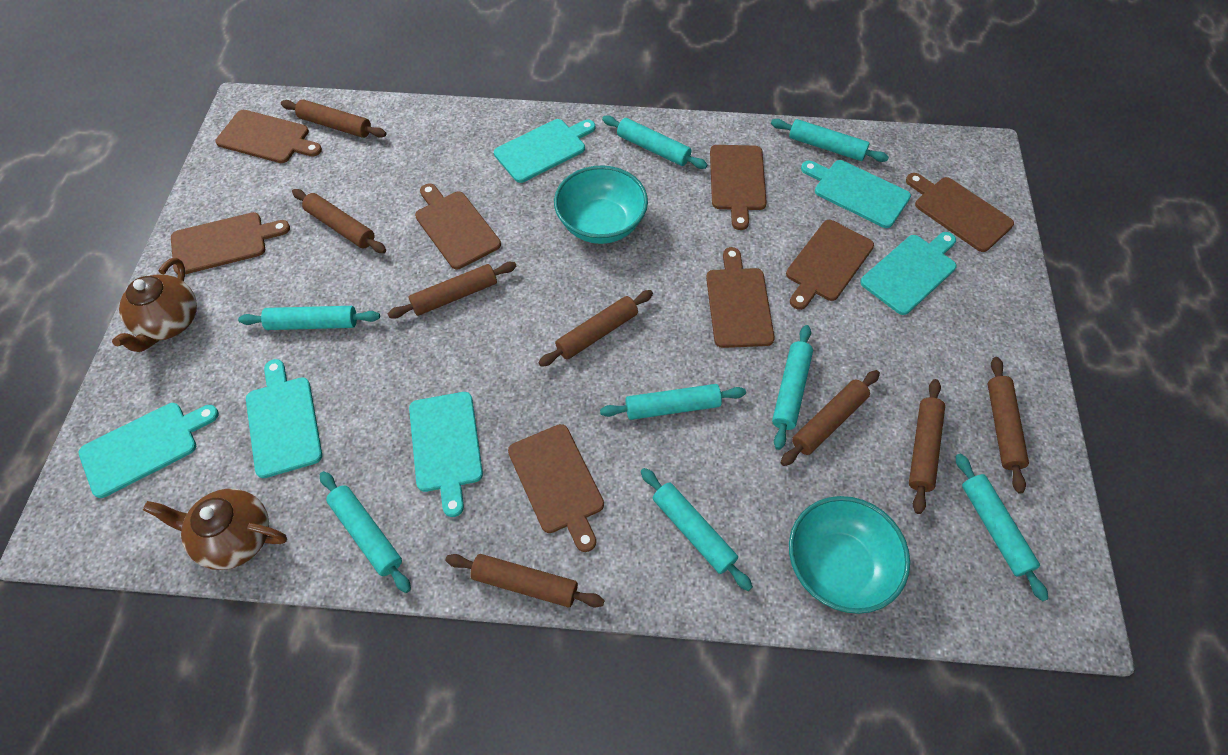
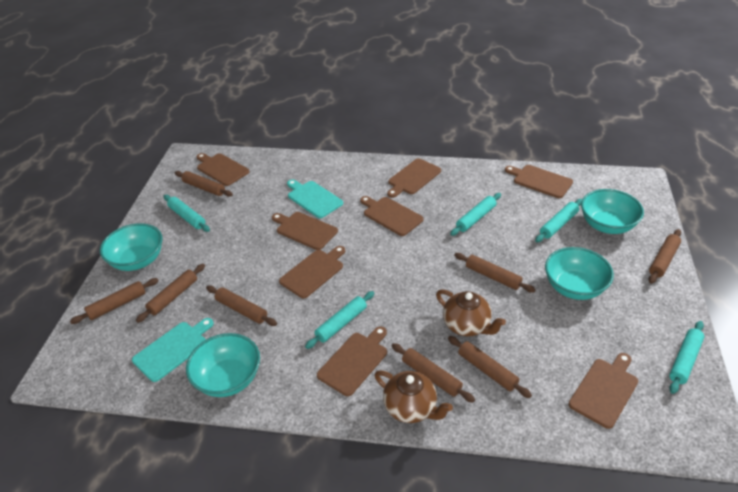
turquoise bowl: 2 -> 4
turquoise cutting board: 6 -> 2
turquoise rolling pin: 8 -> 5

